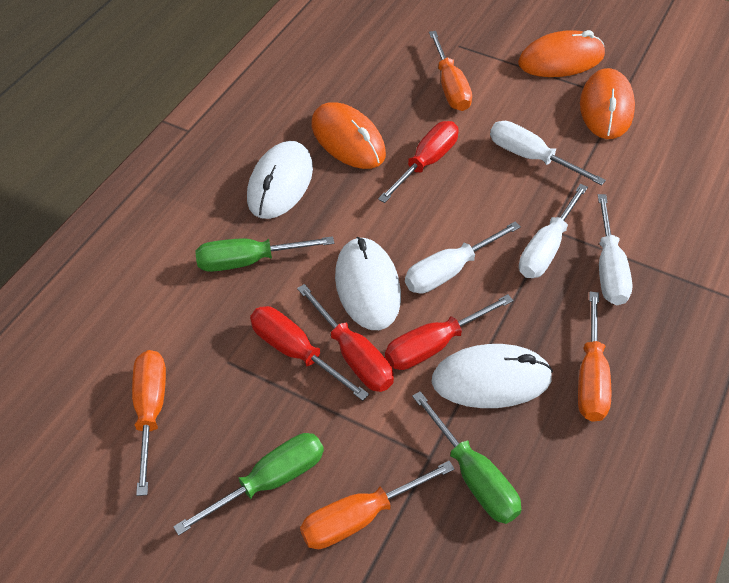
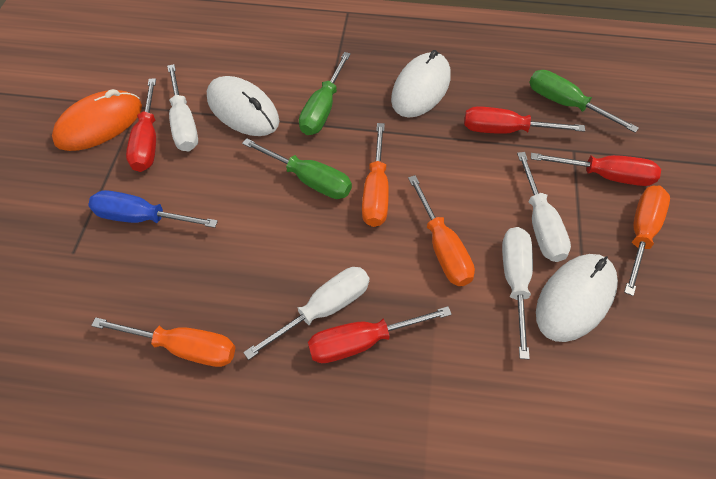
blue screwdriver: 0 -> 1
orange mouse: 3 -> 1

